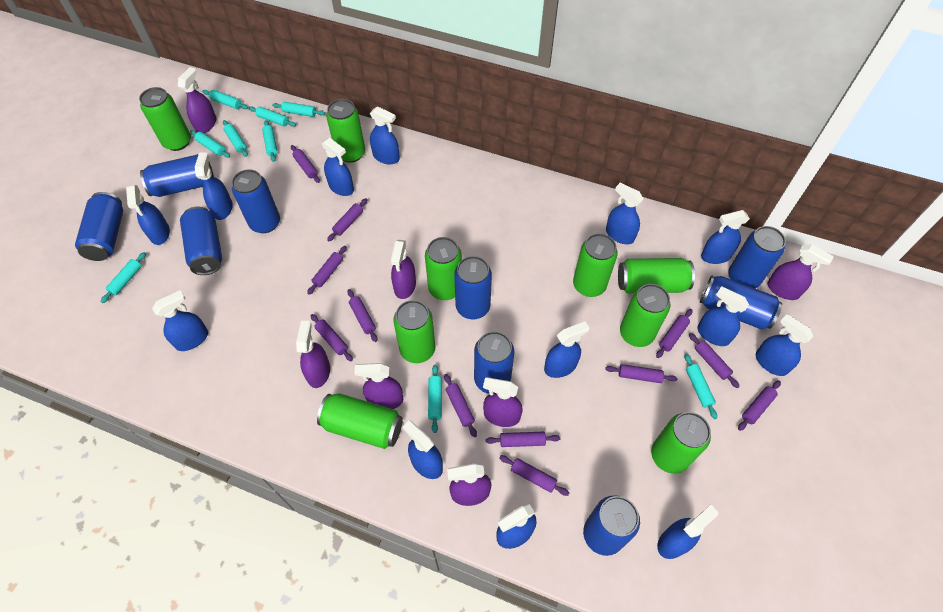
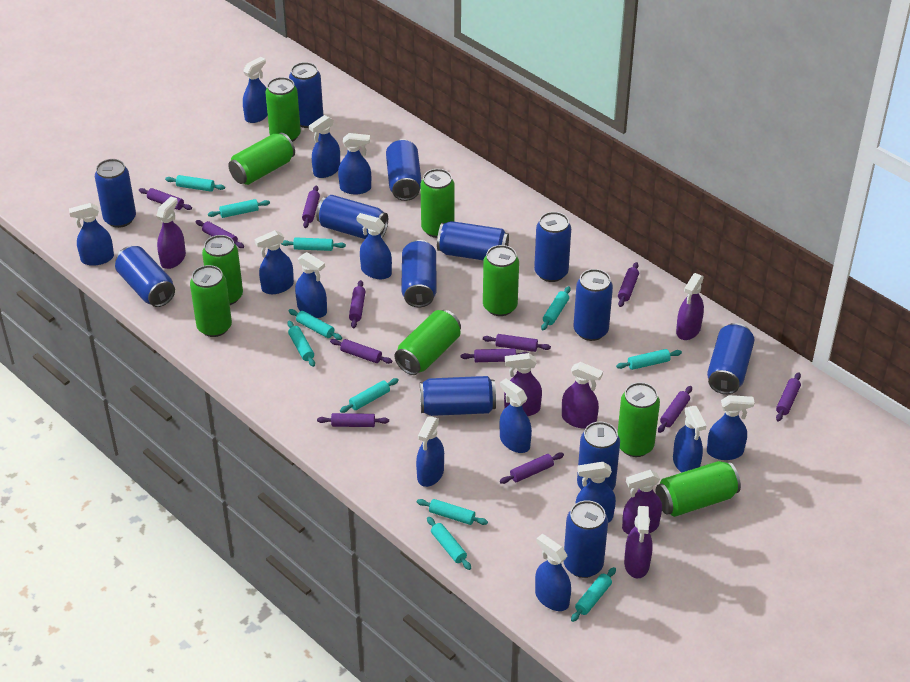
blue can: 9 -> 13
purple spray bottle: 7 -> 6
turquoise rolling pin: 9 -> 11

